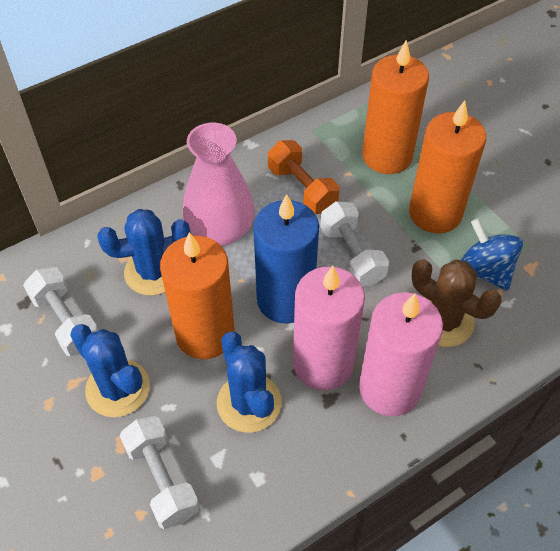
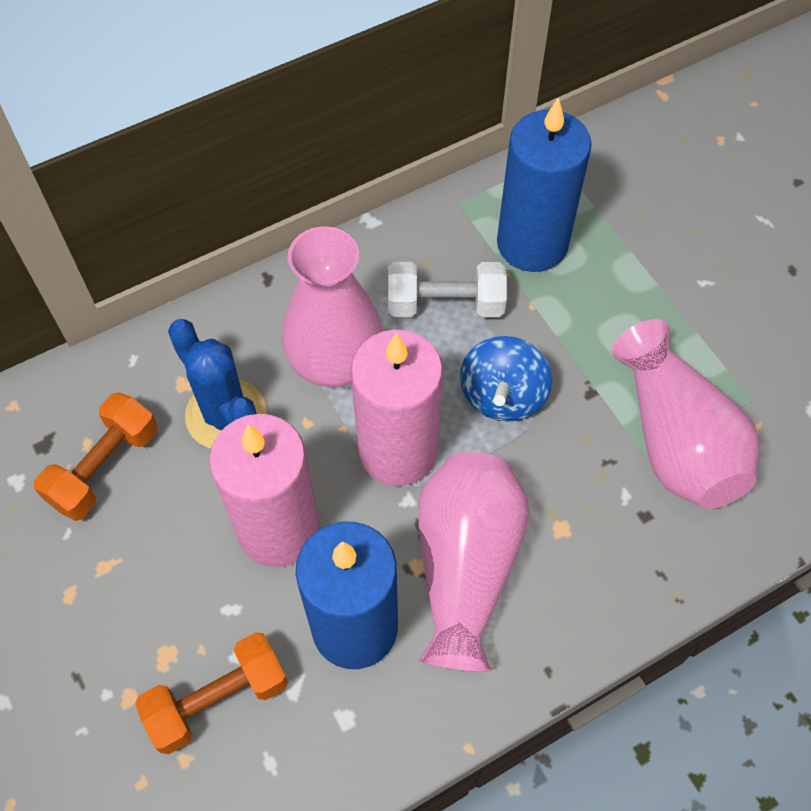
blue cactus: 3 -> 1
blue candle: 1 -> 2
brown cactus: 1 -> 0
orange candle: 3 -> 0
orange dumbbell: 1 -> 2
pink vase: 1 -> 3
white dumbbell: 3 -> 1

